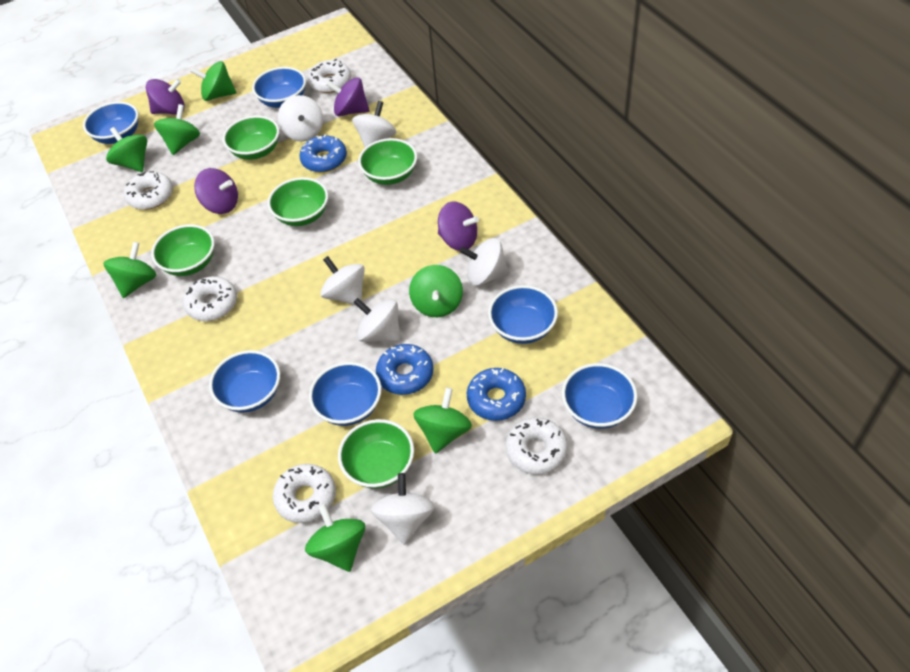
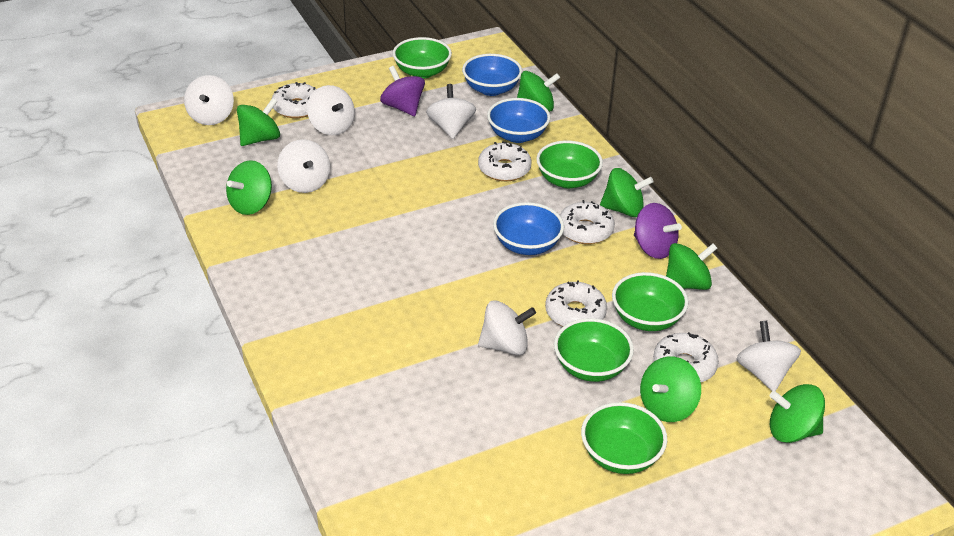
blue bowl: 6 -> 3
blue donut: 3 -> 0
purple spinning top: 4 -> 2

